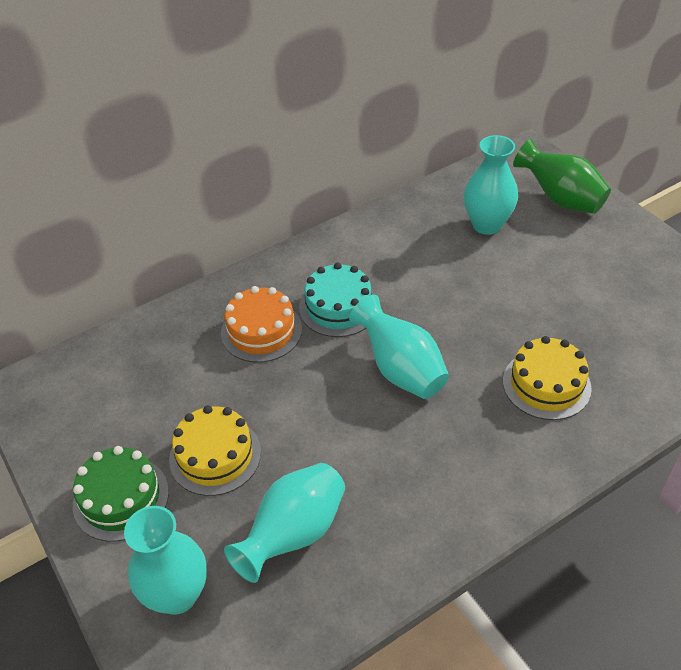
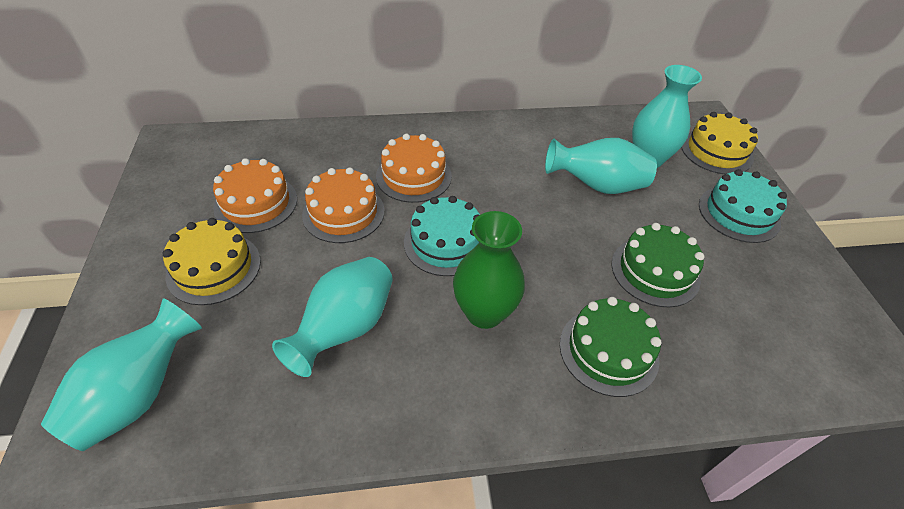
green cake: 1 -> 2
orange cake: 1 -> 3
turquoise cake: 1 -> 2

